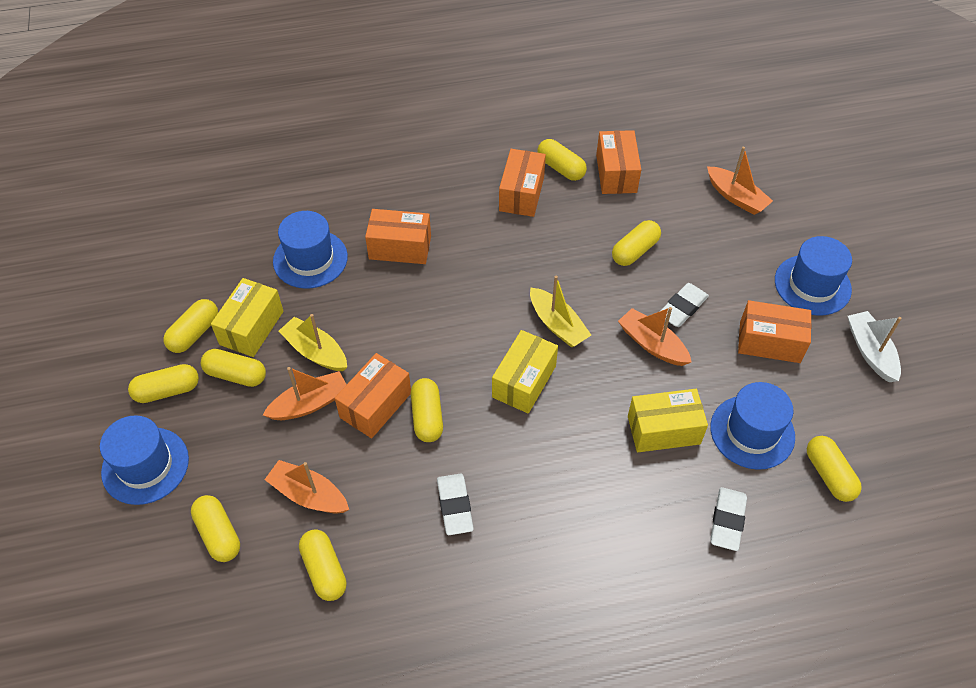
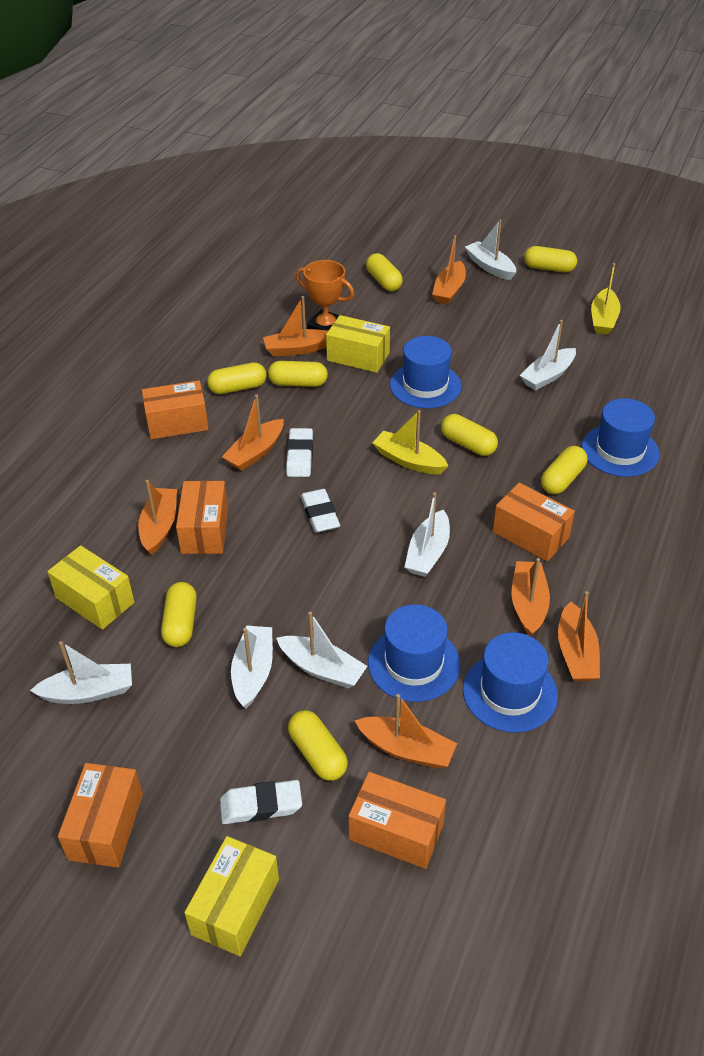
orange boat: 4 -> 7
orange trophy: 0 -> 1
white boat: 1 -> 6
yellow capsule: 9 -> 8

